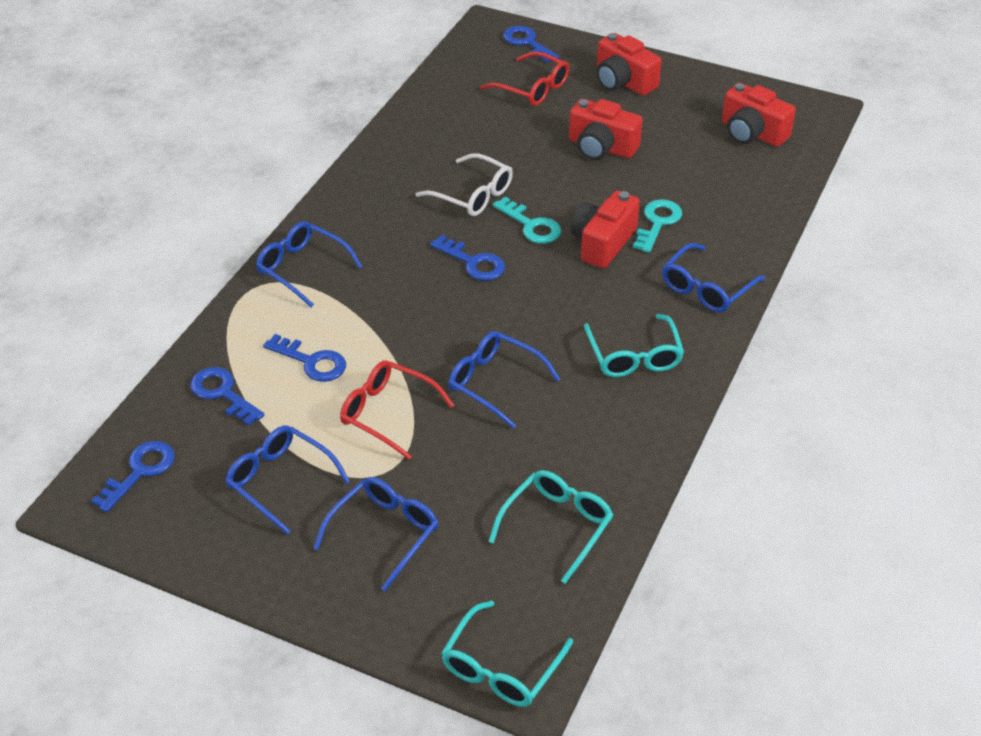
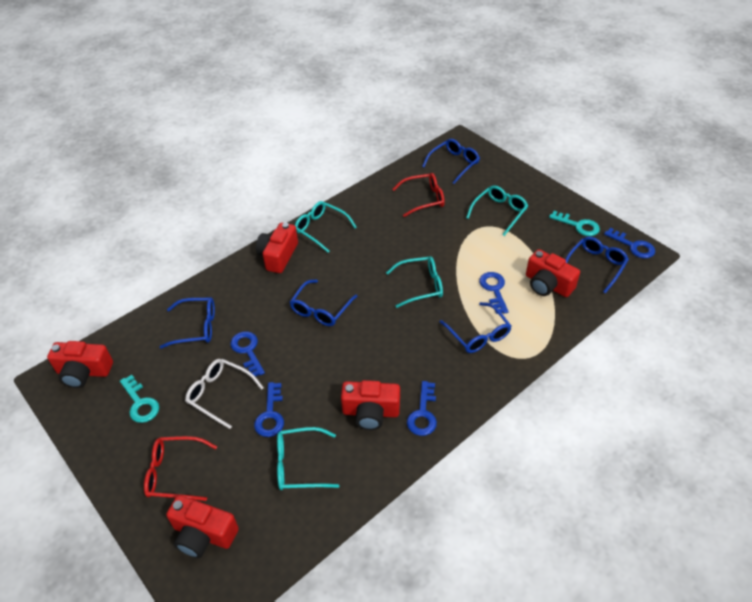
red camera: 4 -> 5
turquoise glasses: 3 -> 4

